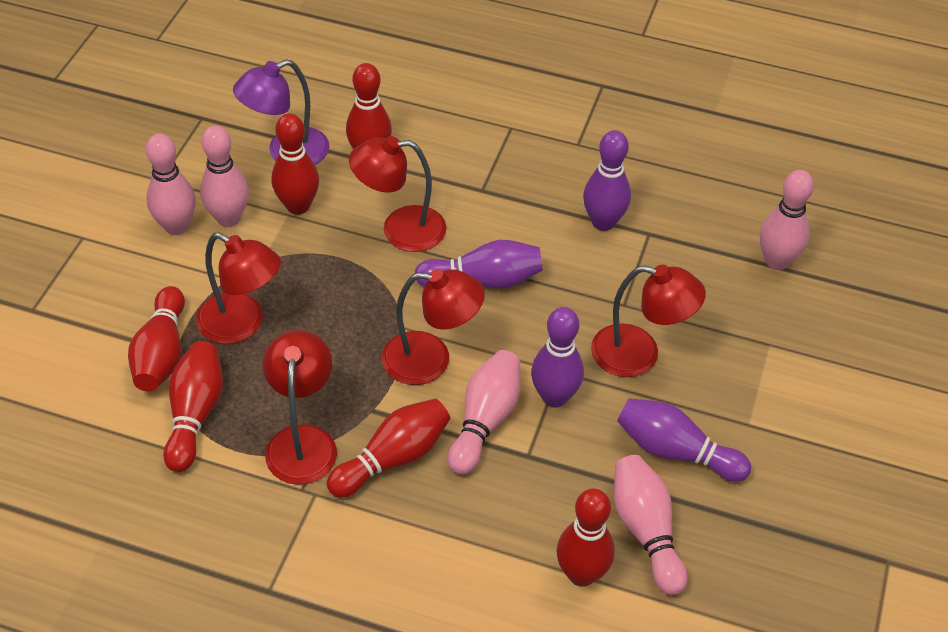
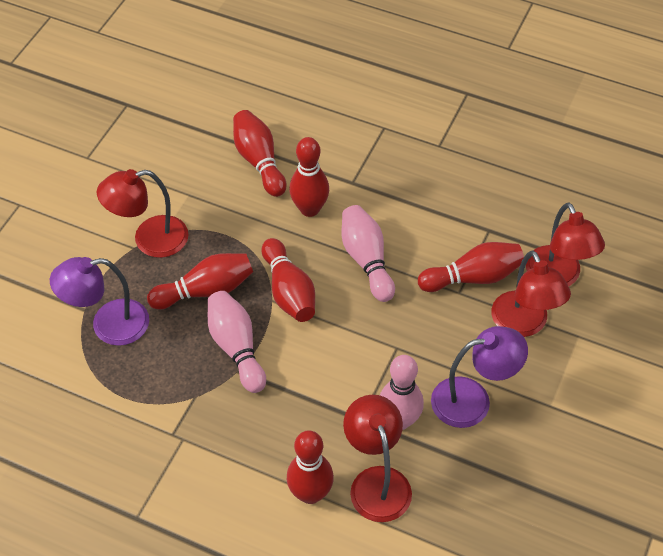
pink bowling pin: 5 -> 3
purple bowling pin: 4 -> 0
purple lamp: 1 -> 2
red lamp: 5 -> 4

